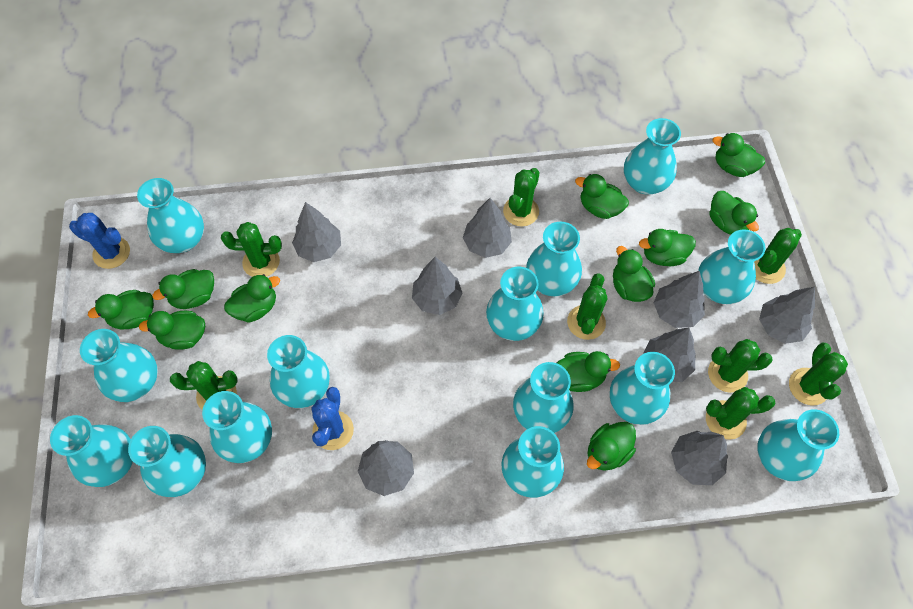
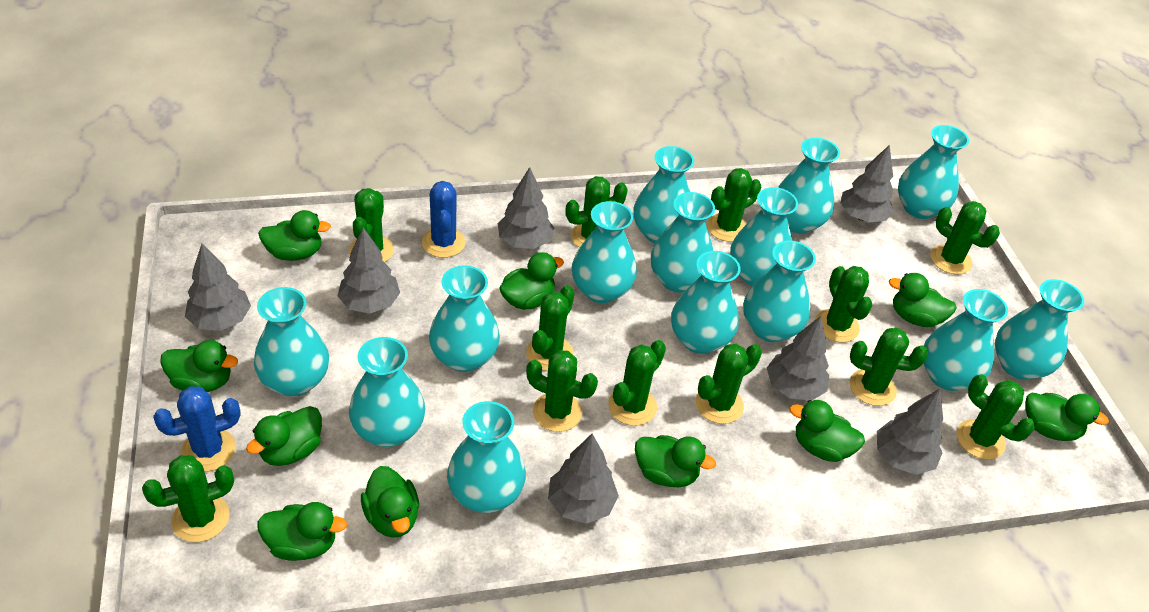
green cactus: 8 -> 12
green duck: 11 -> 10
grey tree: 8 -> 7

